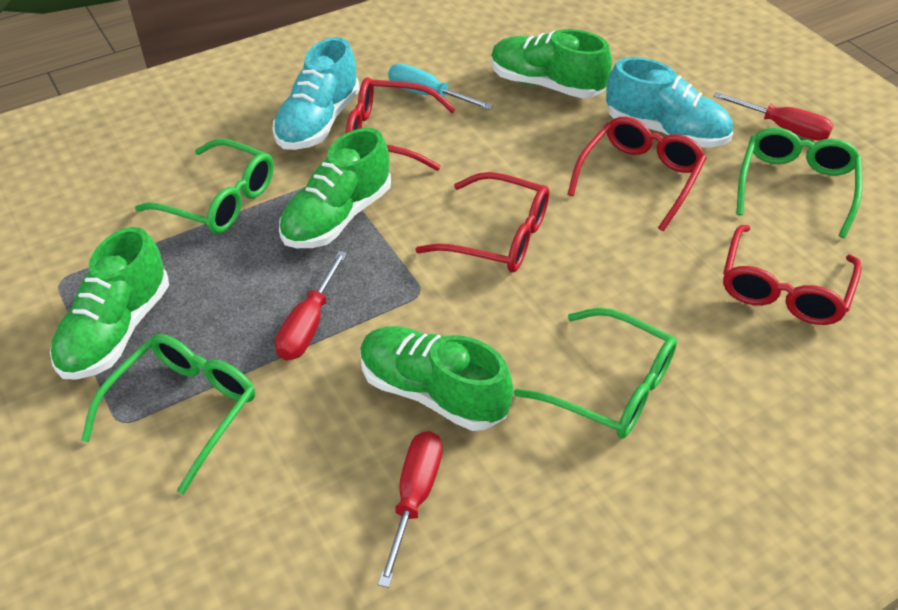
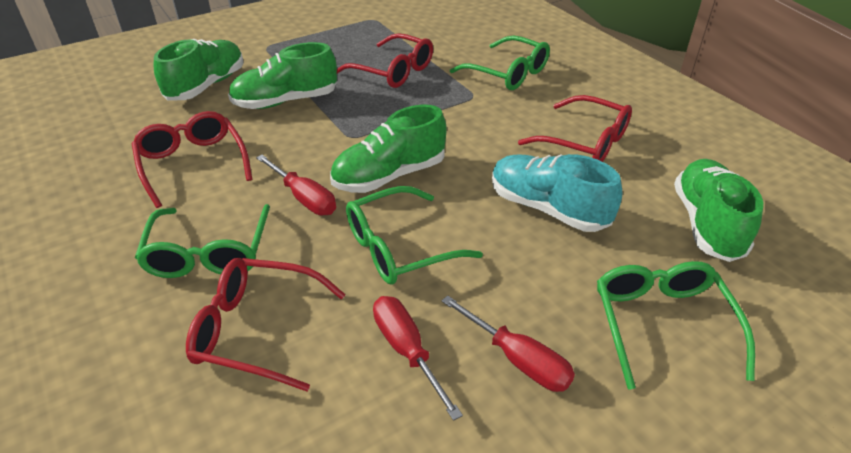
turquoise screwdriver: 1 -> 0
turquoise shoe: 2 -> 1

